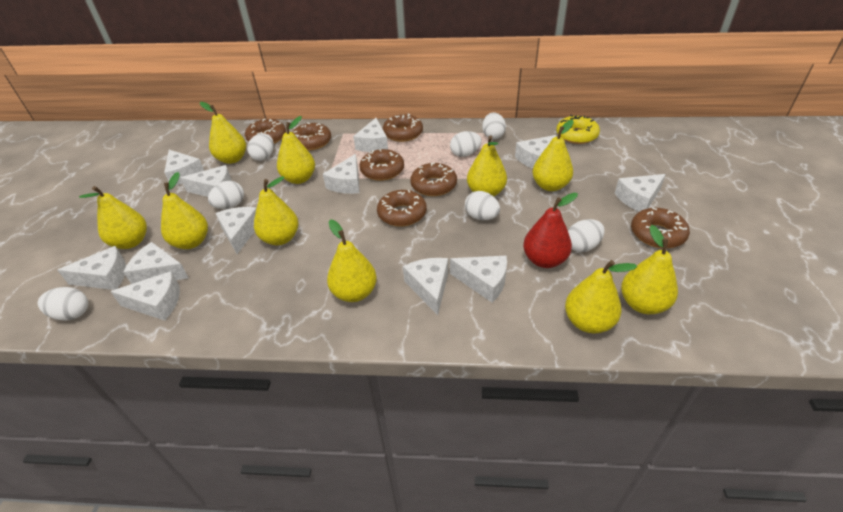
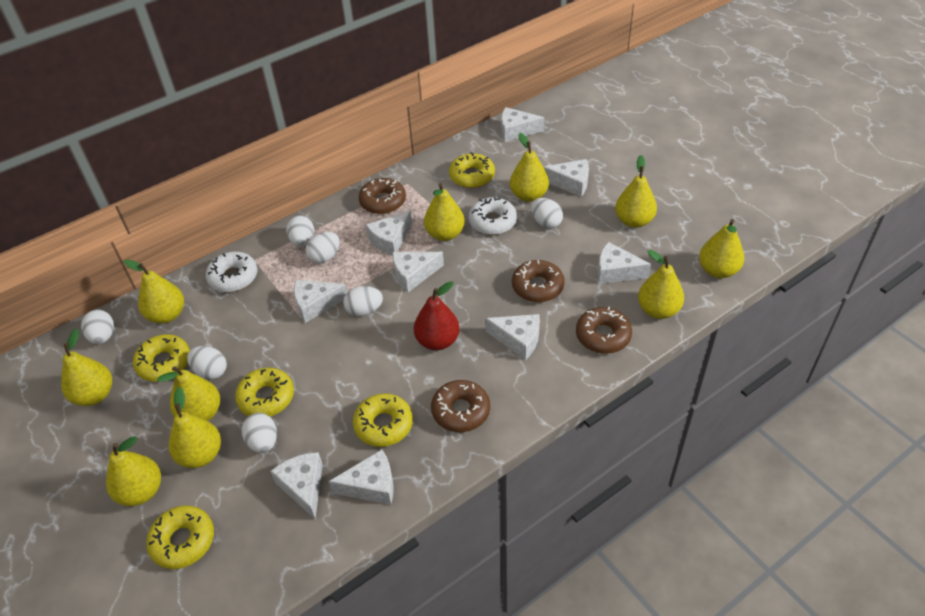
brown donut: 7 -> 4
white cheese: 12 -> 9
white donut: 0 -> 2
yellow donut: 1 -> 5

